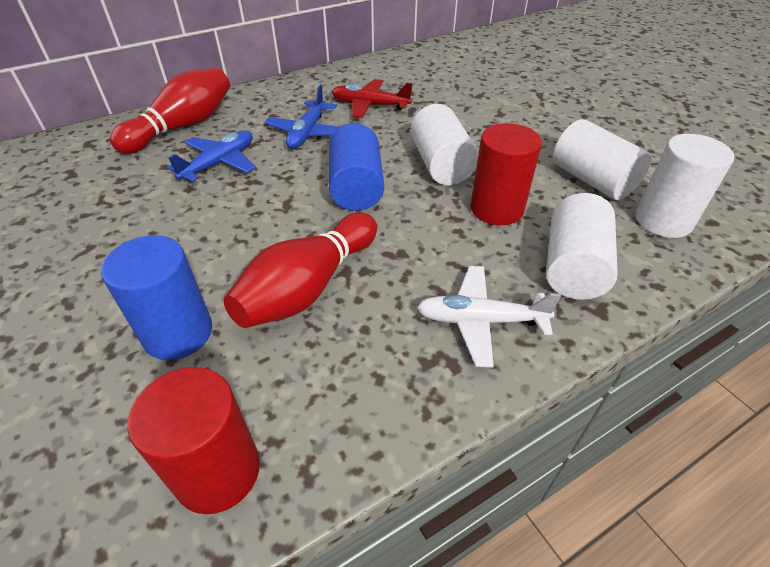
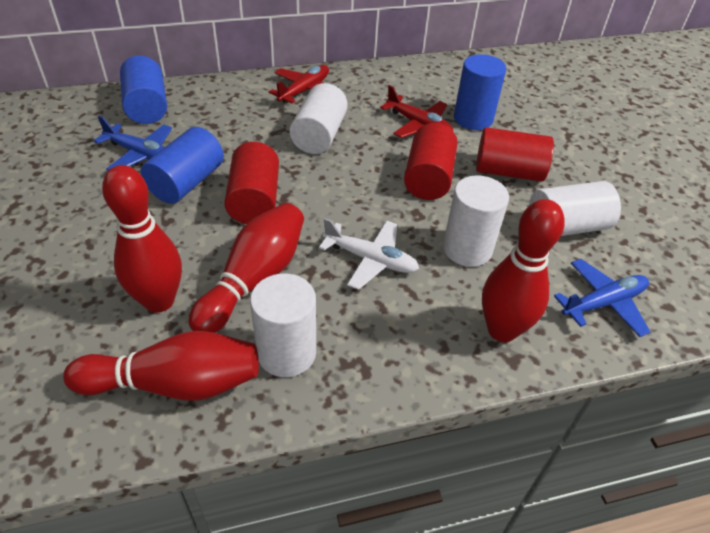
blue cylinder: 2 -> 3
red bowling pin: 2 -> 4
red cylinder: 2 -> 3
red plane: 1 -> 2

